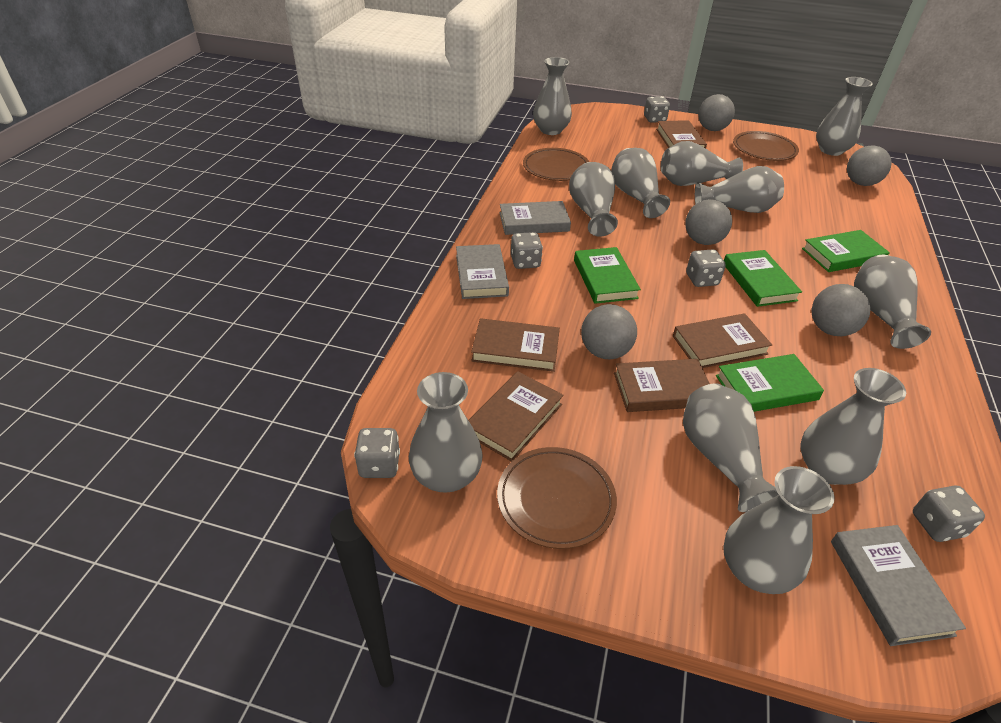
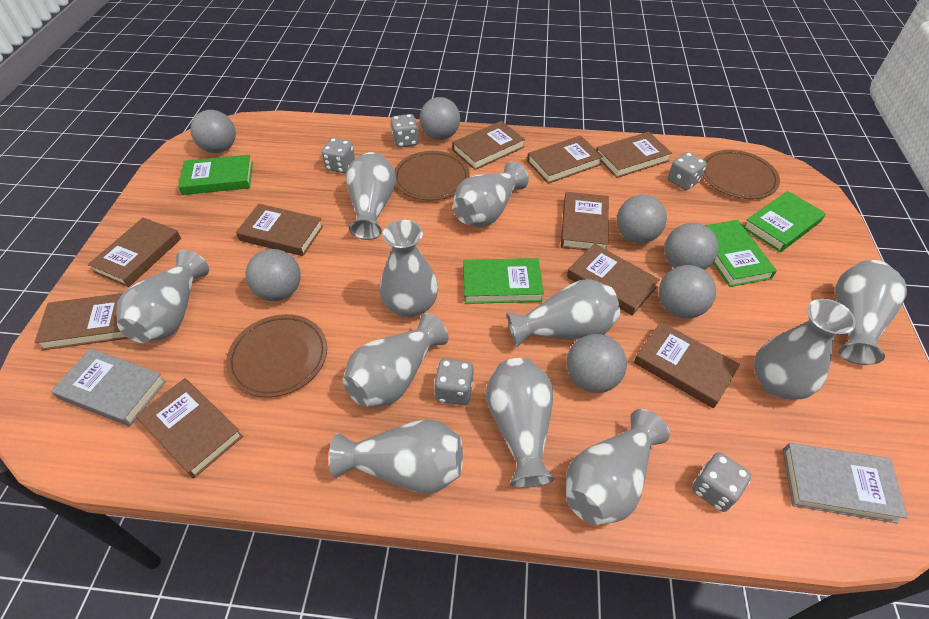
brown book: 5 -> 10
grey ball: 5 -> 7
grey book: 3 -> 2

